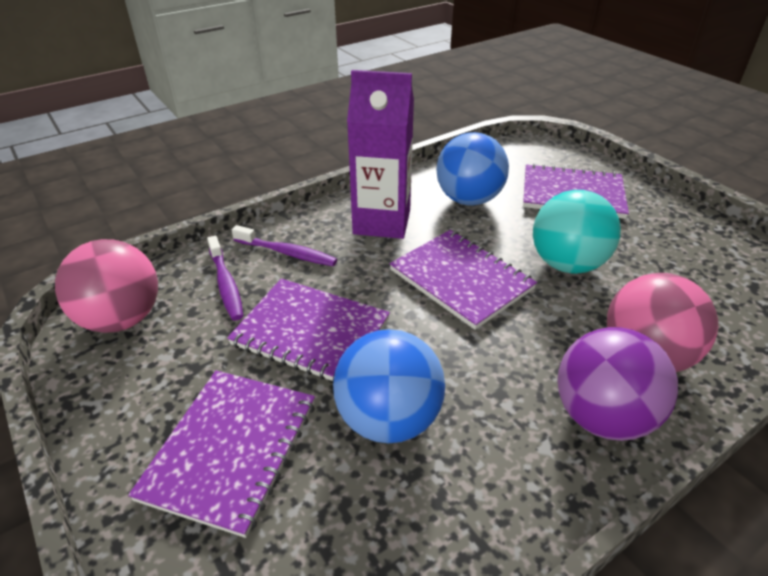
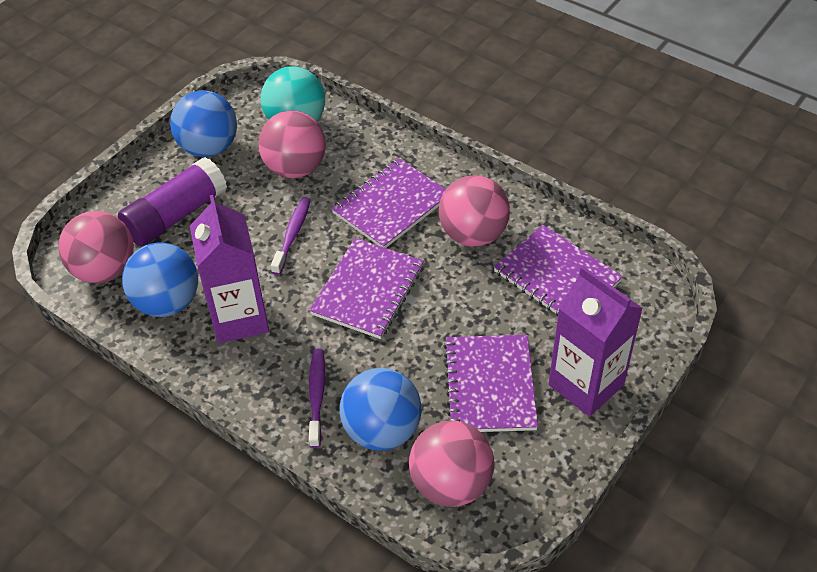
blue ball: 2 -> 3
pink ball: 2 -> 4
purple ball: 1 -> 0
purple carton: 1 -> 2
purple glue stick: 0 -> 1

